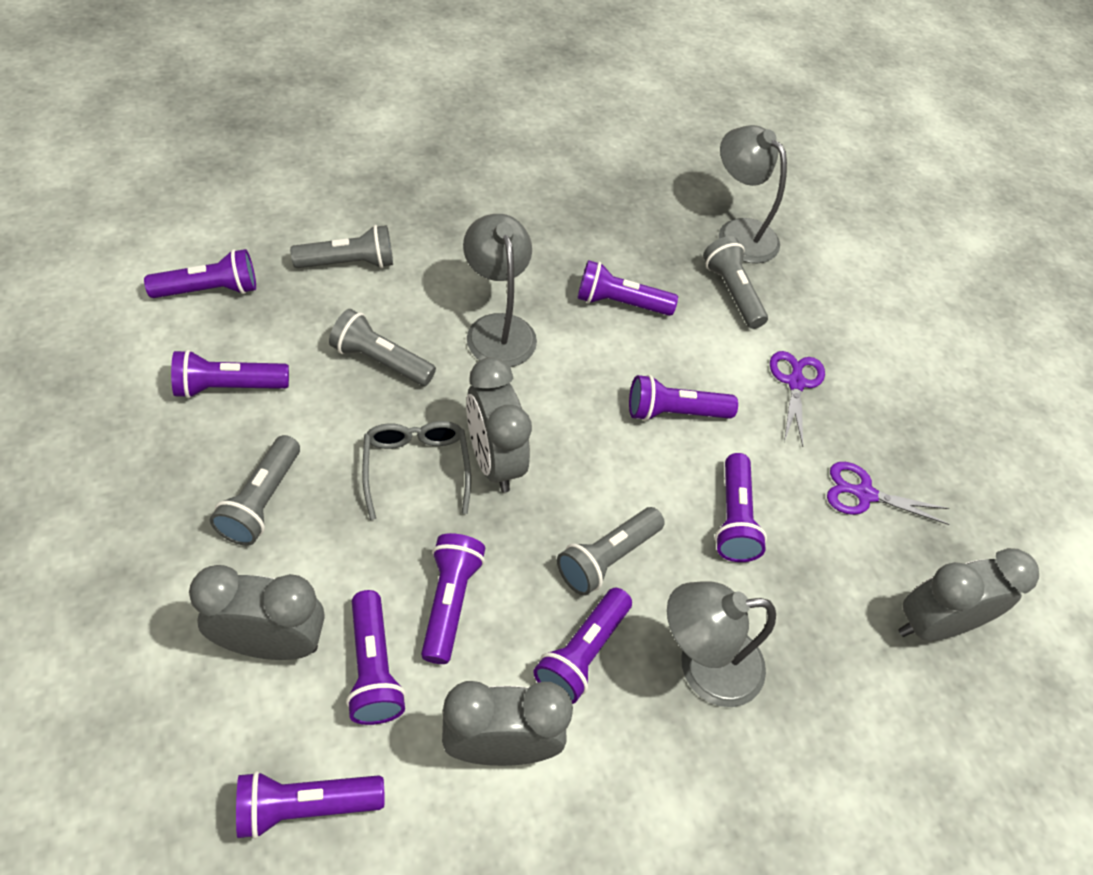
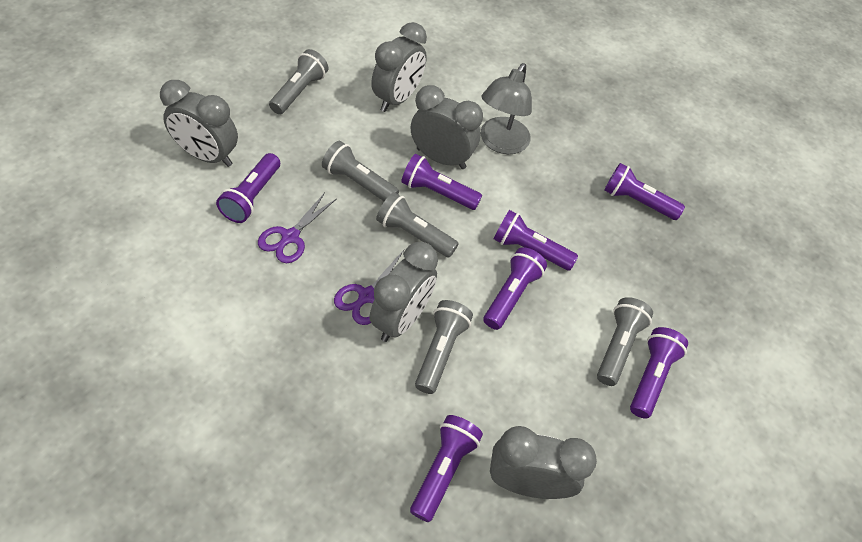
grey clock: 4 -> 5
grey glasses: 1 -> 0
grey lamp: 3 -> 1
purple flashlight: 9 -> 7

